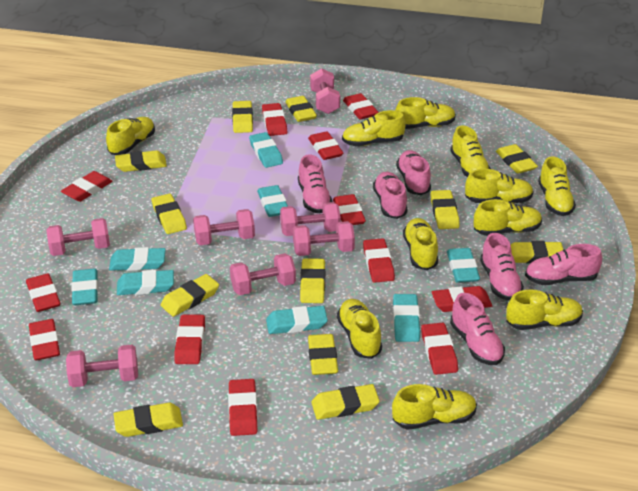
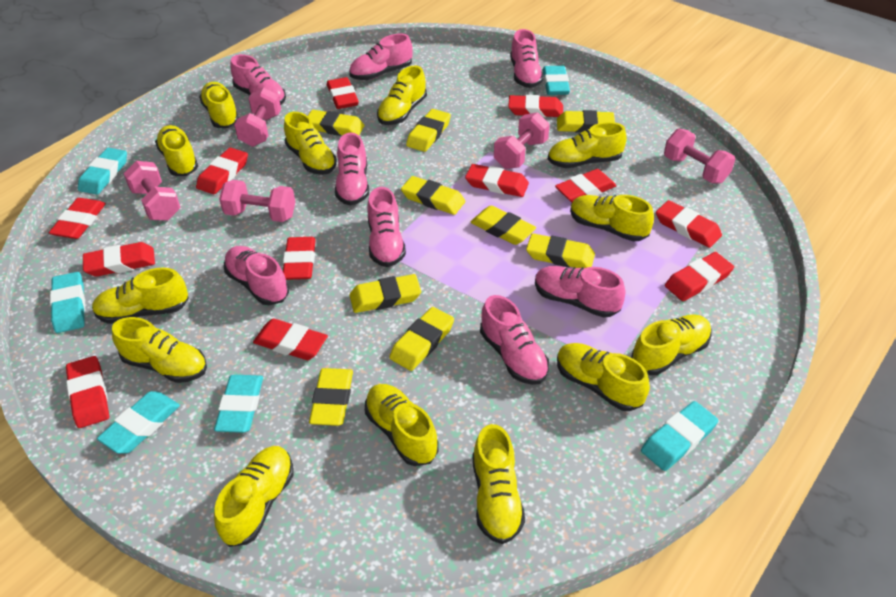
pink dumbbell: 7 -> 5
pink shoe: 6 -> 8
turquoise eraser: 8 -> 6
yellow eraser: 12 -> 9
yellow shoe: 11 -> 13

